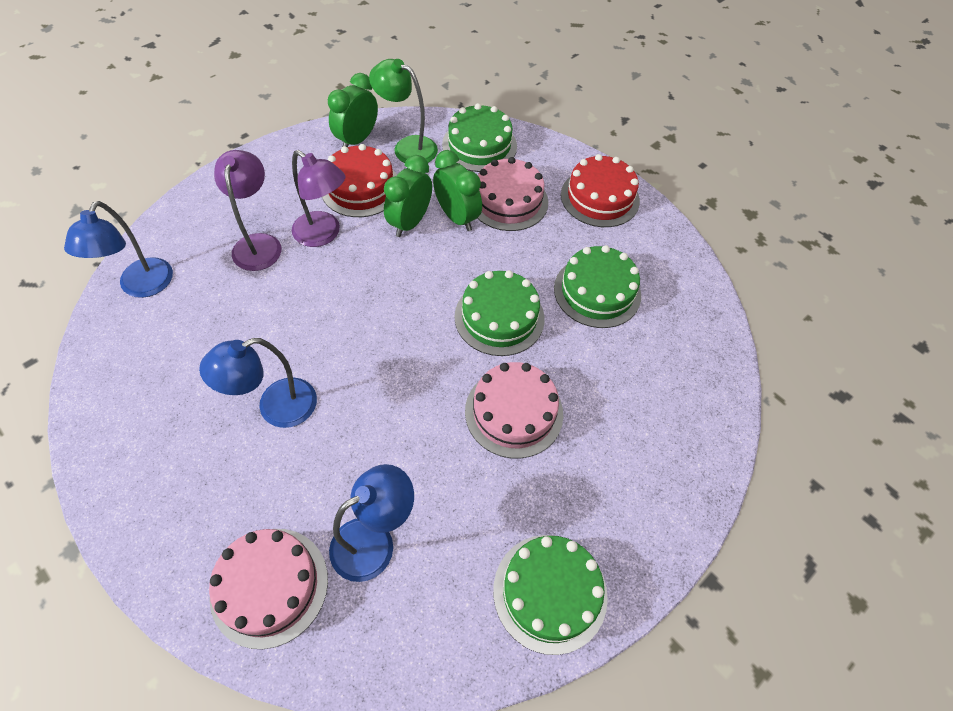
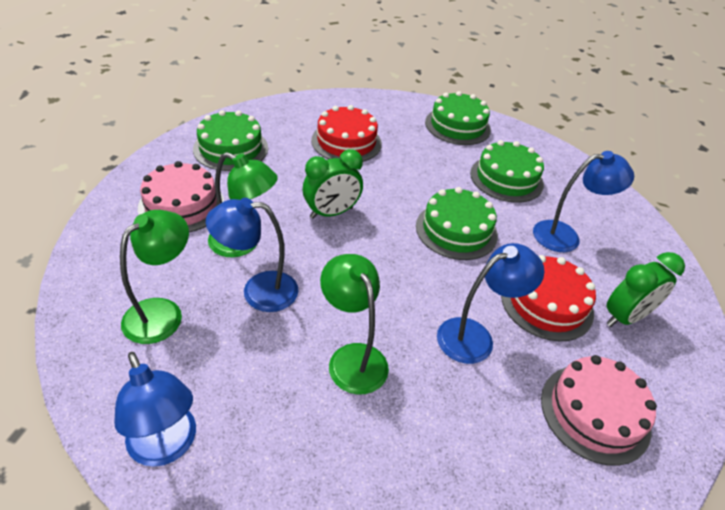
blue lamp: 3 -> 4
green clock: 3 -> 2
green lamp: 1 -> 3
pink cake: 3 -> 2
purple lamp: 2 -> 0

